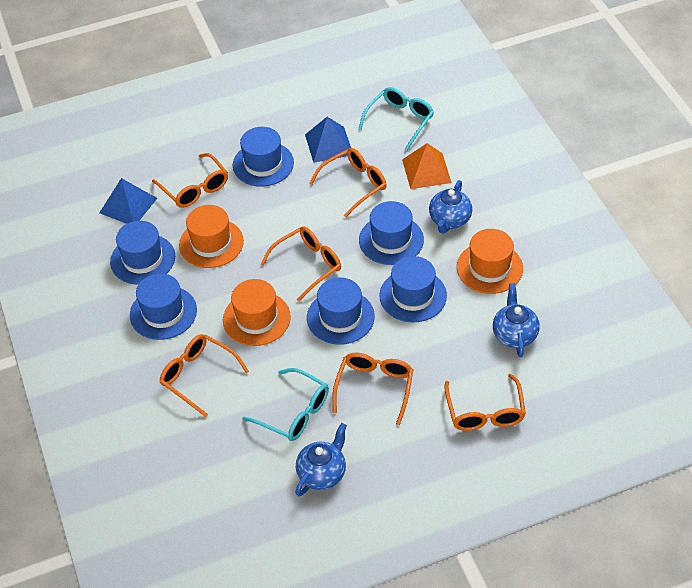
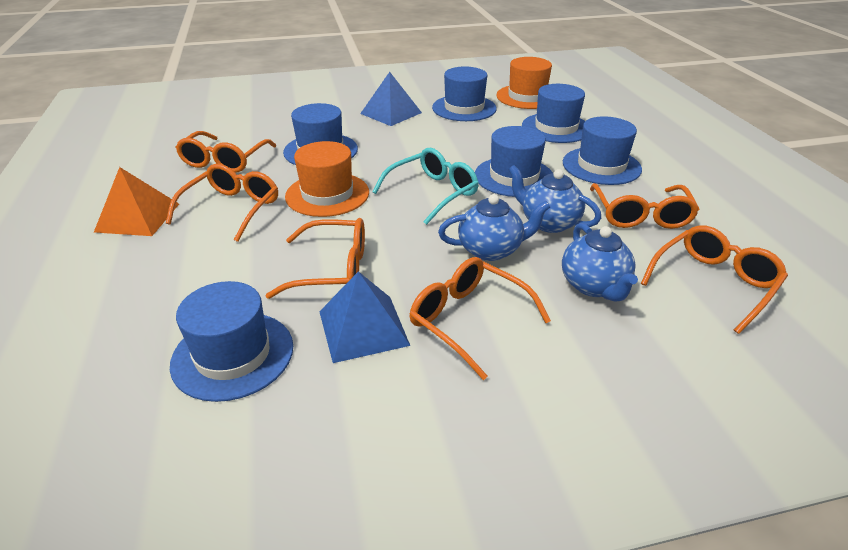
orange hat: 3 -> 2
turquoise glasses: 2 -> 1

